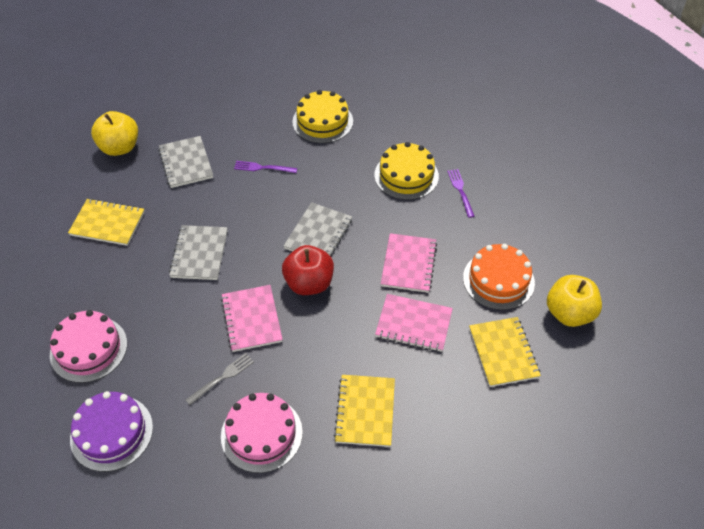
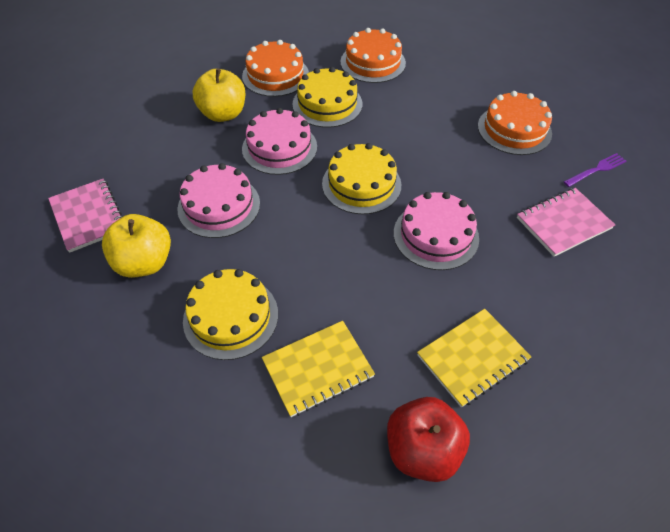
grey fork: 1 -> 0
grey notebook: 3 -> 0
orange cake: 1 -> 3
pink cake: 2 -> 3
pink notebook: 3 -> 2
purple cake: 1 -> 0
purple fork: 2 -> 1
yellow cake: 2 -> 3
yellow notebook: 3 -> 2

